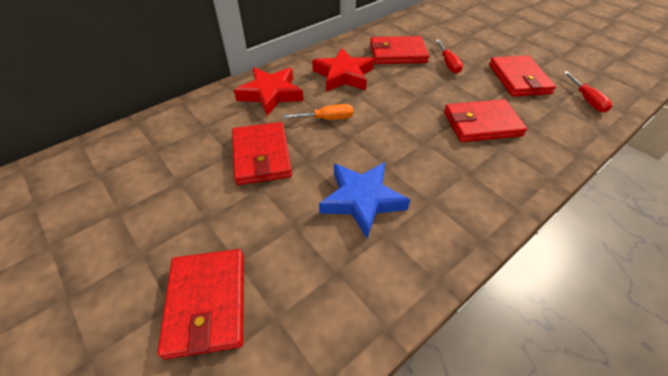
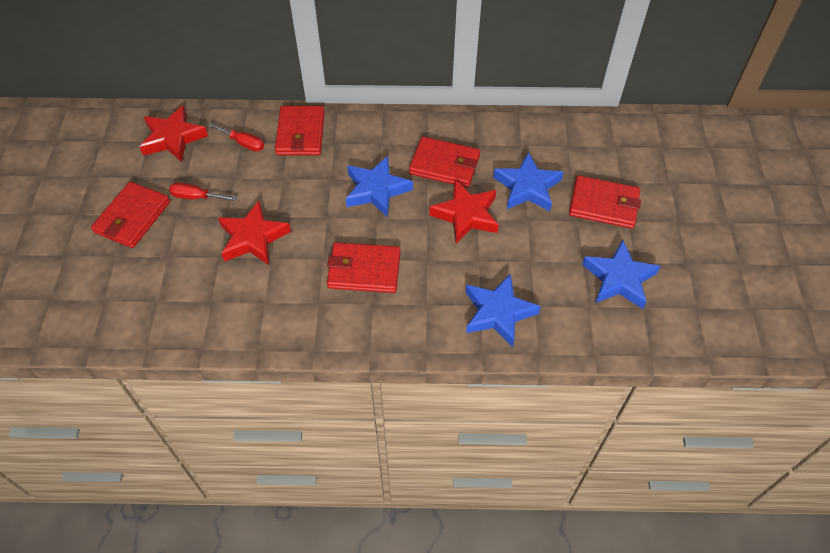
blue star: 1 -> 4
orange screwdriver: 1 -> 0
red star: 2 -> 3

